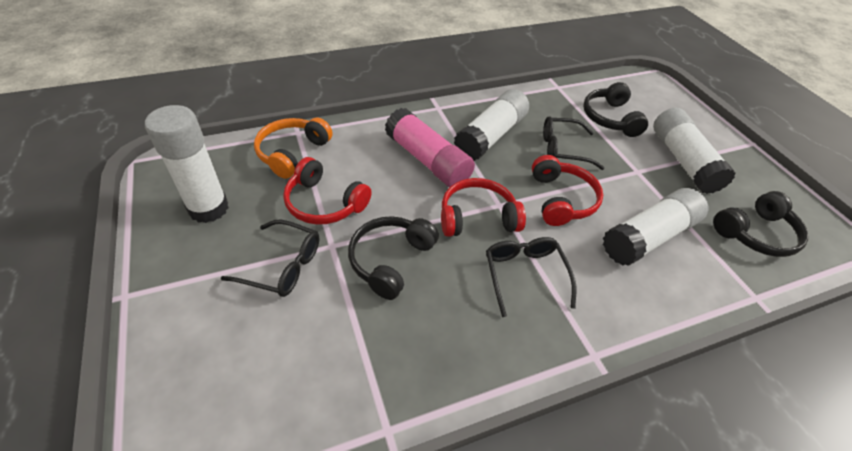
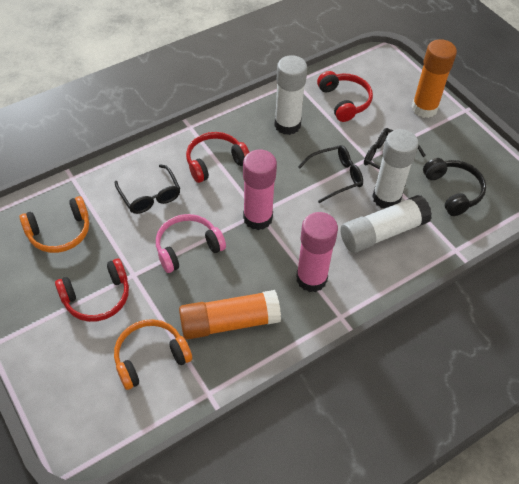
black headphones: 3 -> 1
orange glue stick: 0 -> 2
orange headphones: 1 -> 2
pink glue stick: 1 -> 2
pink headphones: 0 -> 1
white glue stick: 4 -> 3

